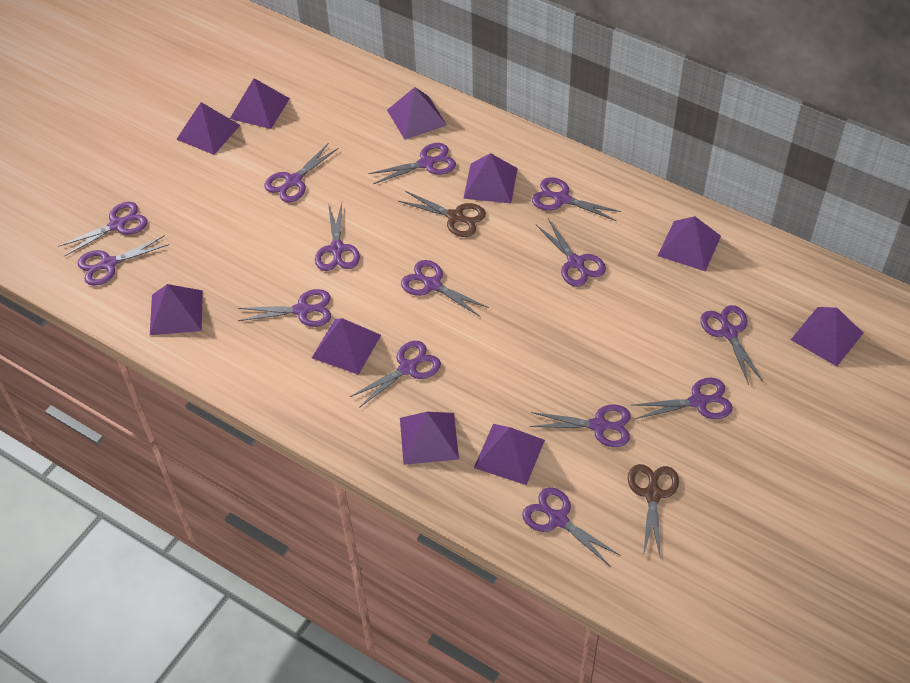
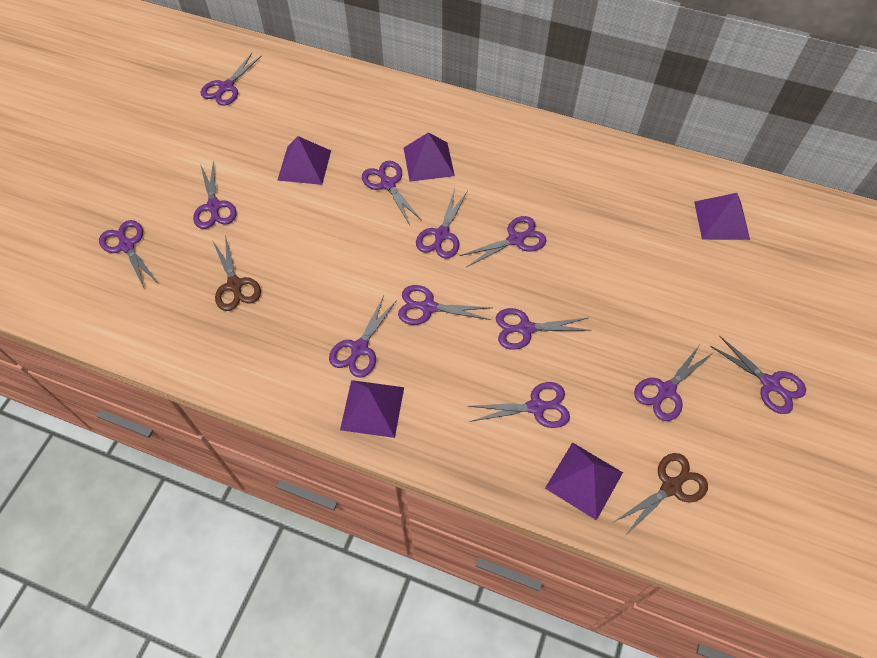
purple pyramid: 10 -> 5
purple scissors: 14 -> 12

